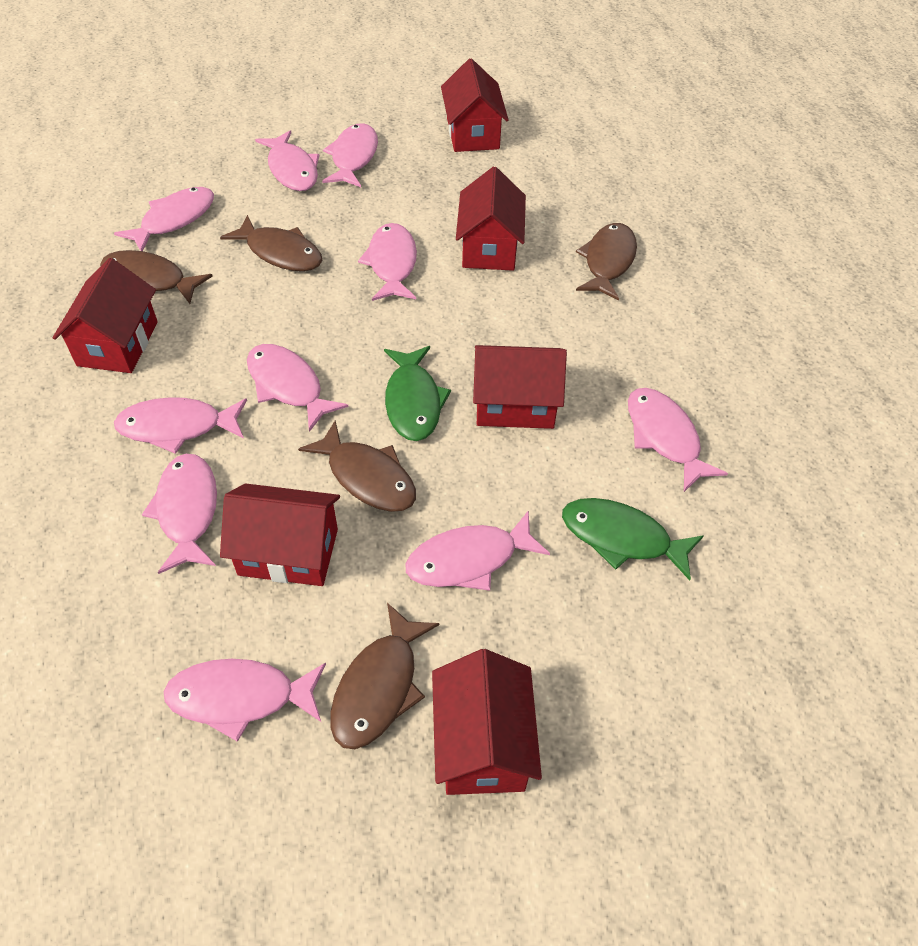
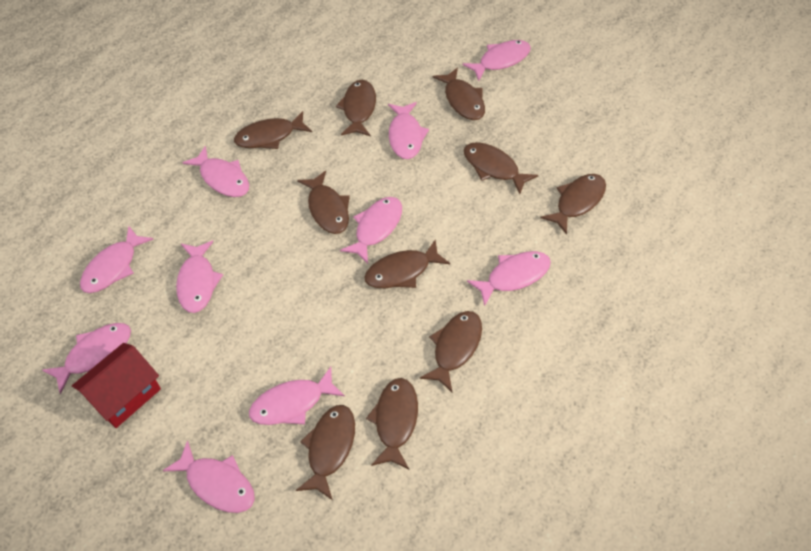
brown fish: 5 -> 10
green fish: 2 -> 0
red house: 6 -> 1

